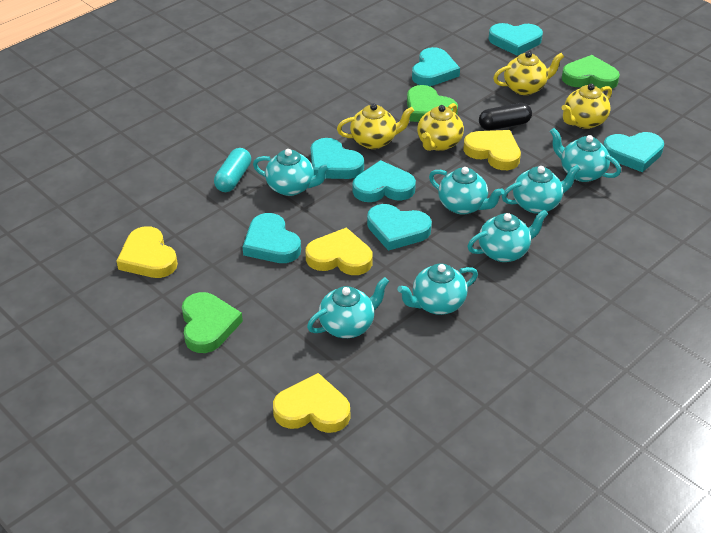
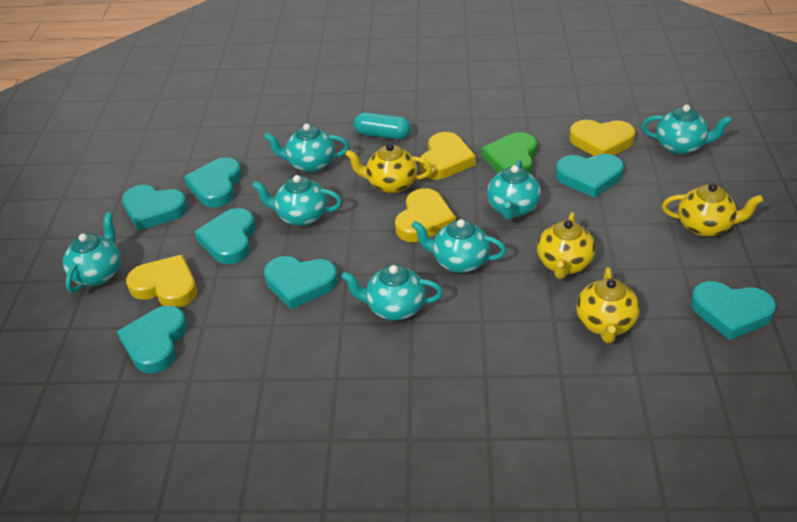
black capsule: 1 -> 0
green heart: 3 -> 1

